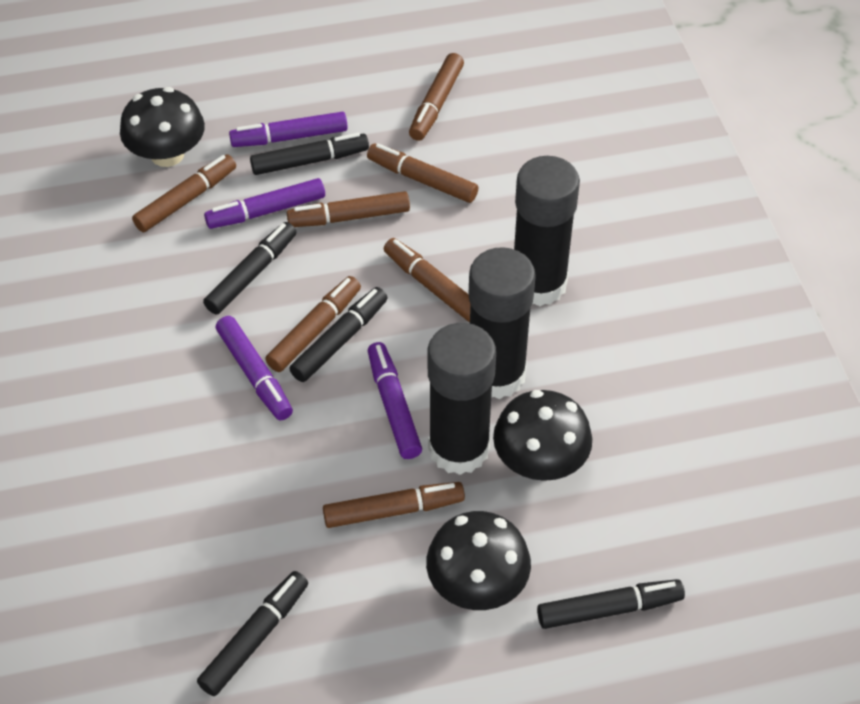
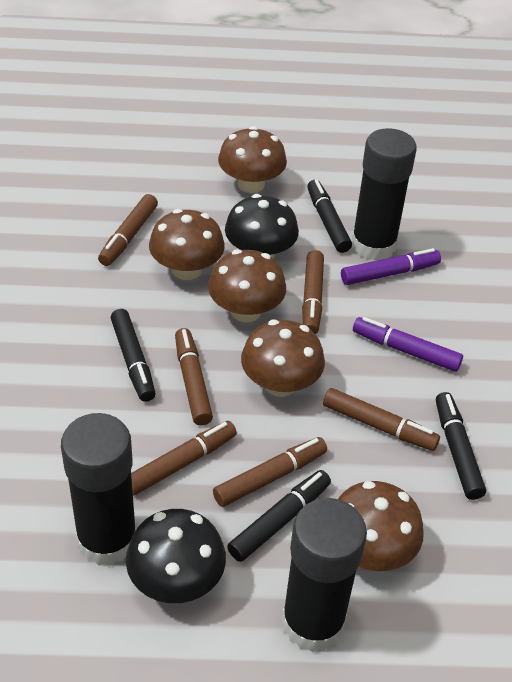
black marker: 5 -> 4
black mushroom: 3 -> 2
brown marker: 7 -> 6
brown mushroom: 0 -> 5
purple marker: 4 -> 2

